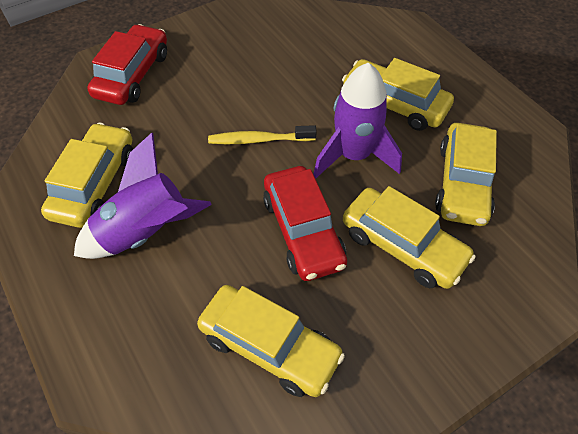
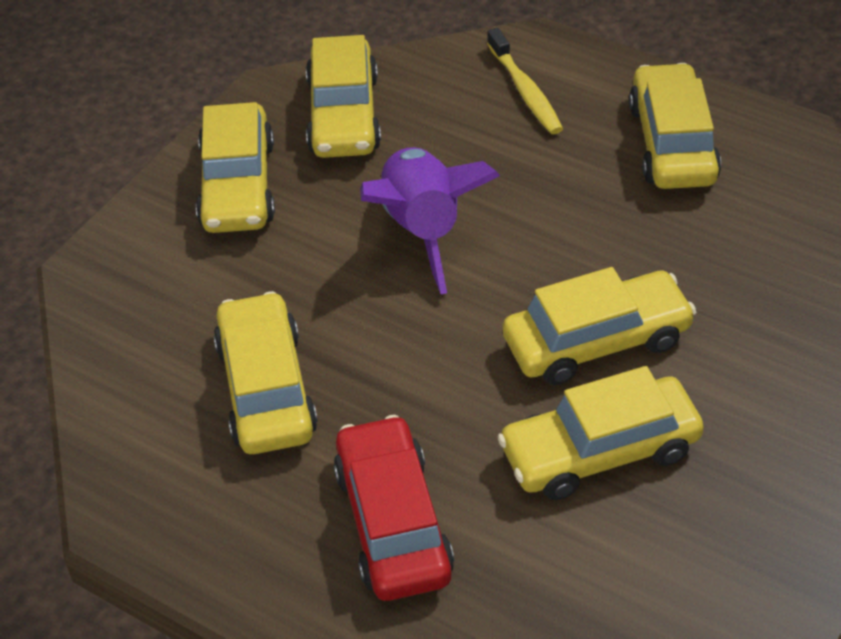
purple rocket: 2 -> 1
red car: 2 -> 1
yellow car: 5 -> 6

